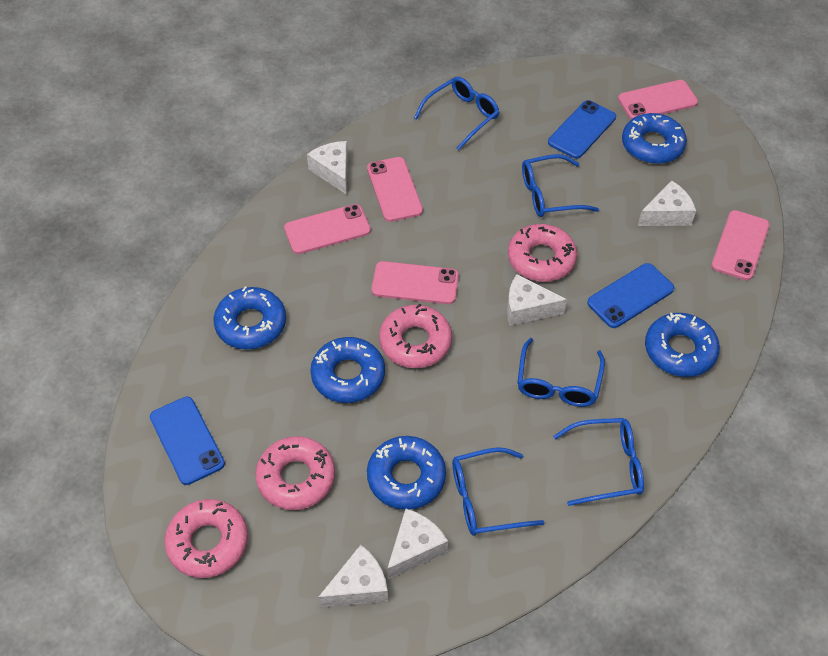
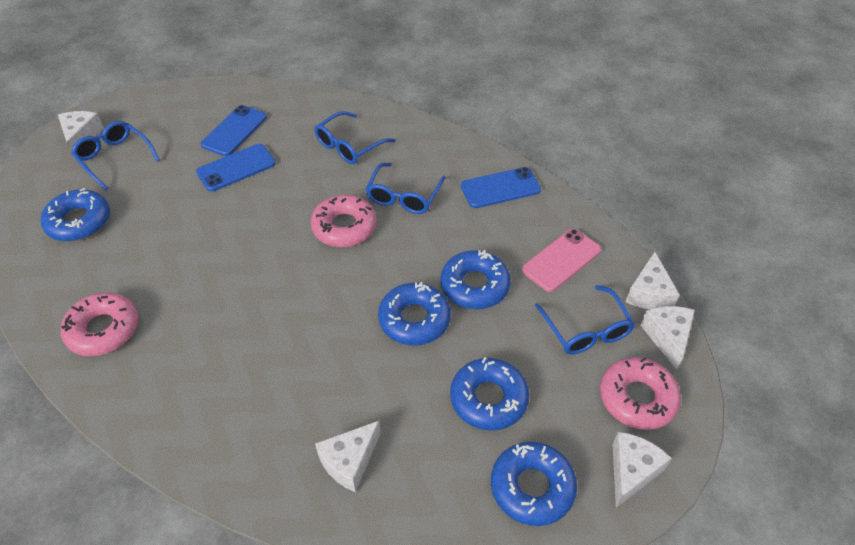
blue glasses: 5 -> 4
pink donut: 4 -> 3
pink phone: 5 -> 1

